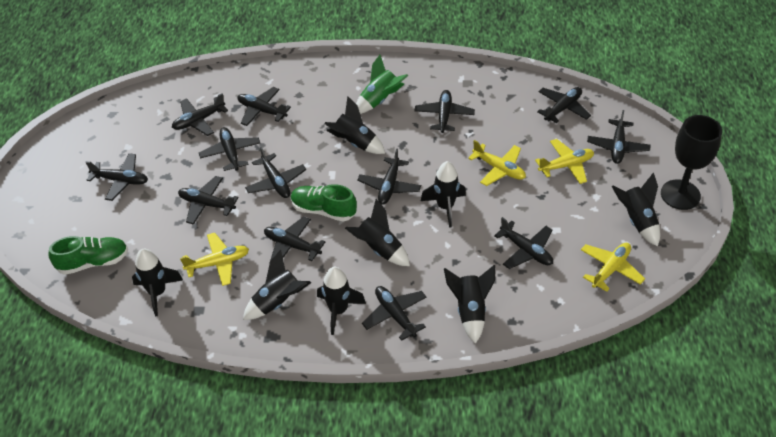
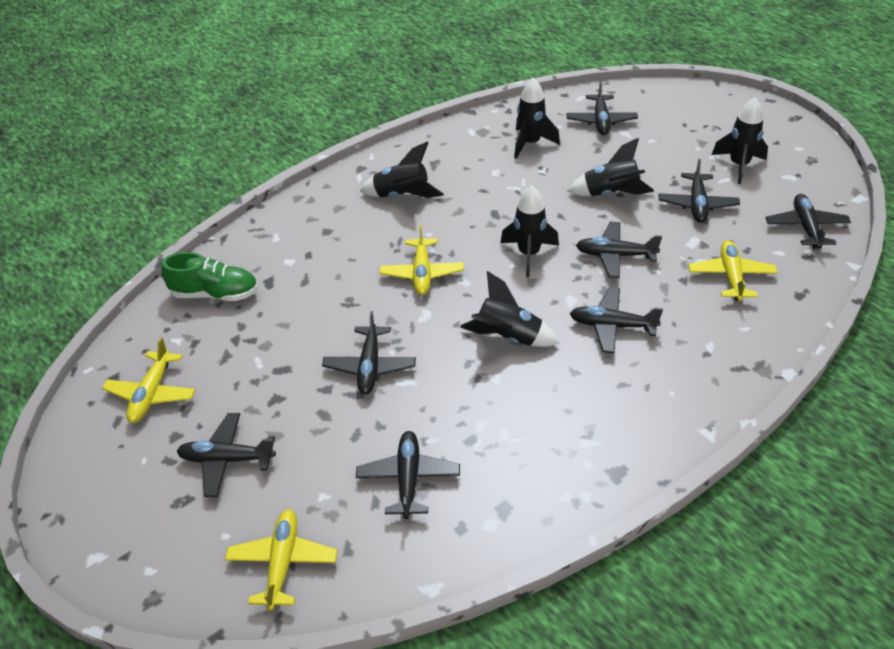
black goblet: 1 -> 0
black plane: 13 -> 8
black rocket: 8 -> 6
green rocket: 1 -> 0
green shoe: 2 -> 1

